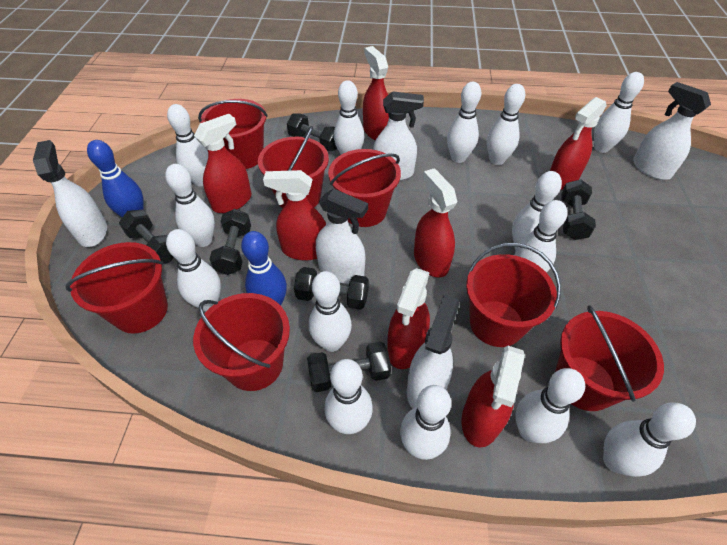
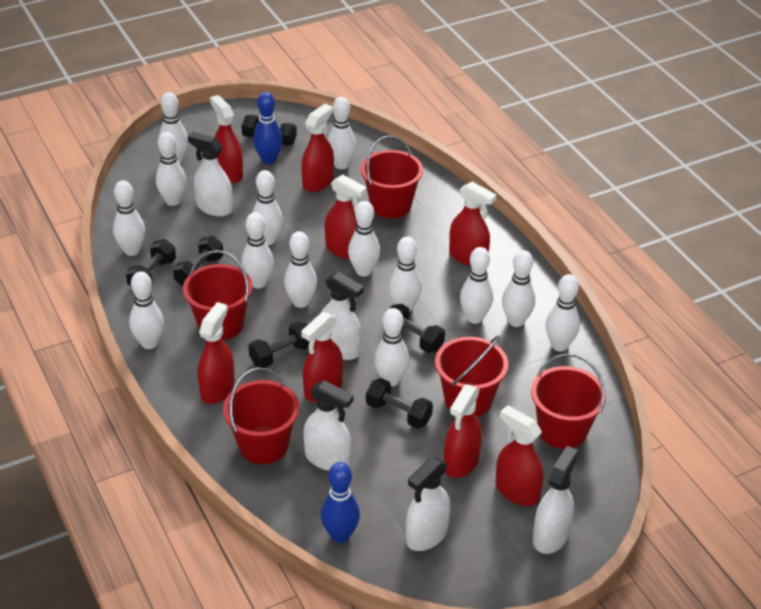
red bucket: 7 -> 5
red spray bottle: 7 -> 8

